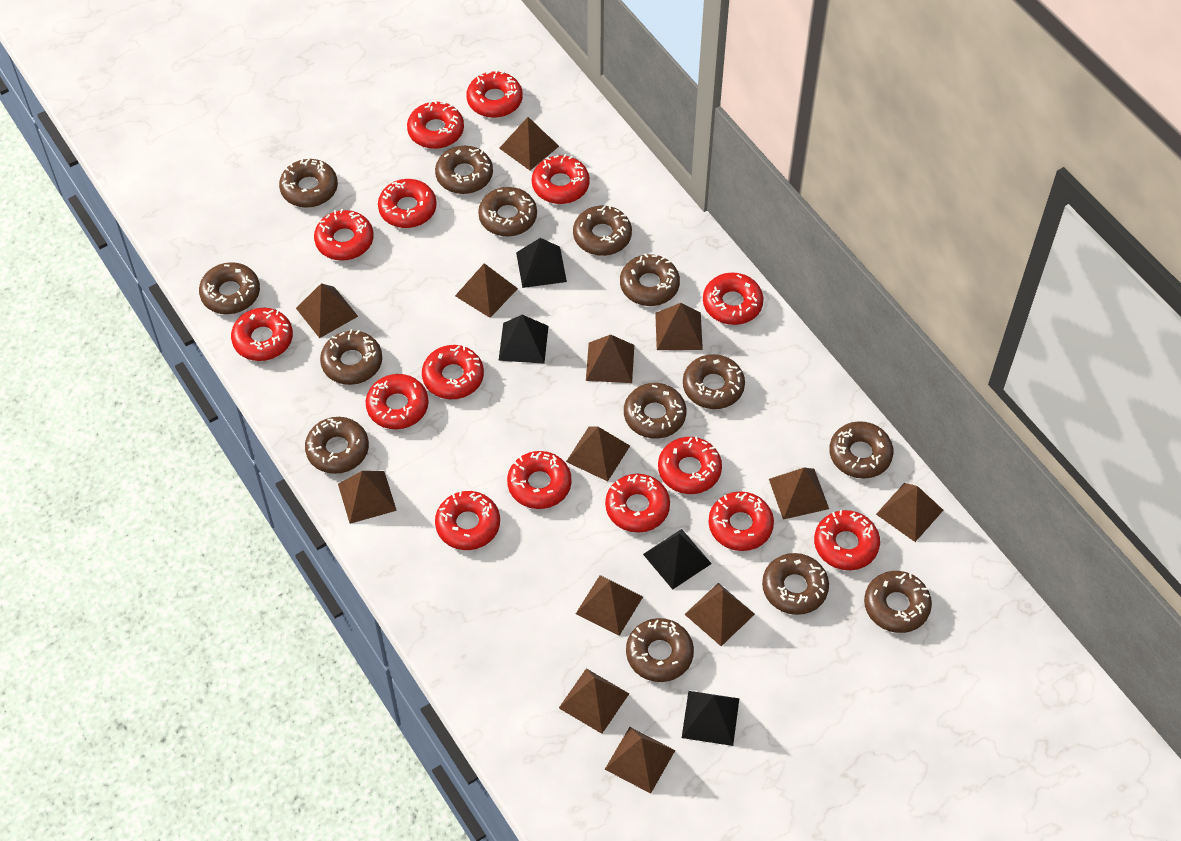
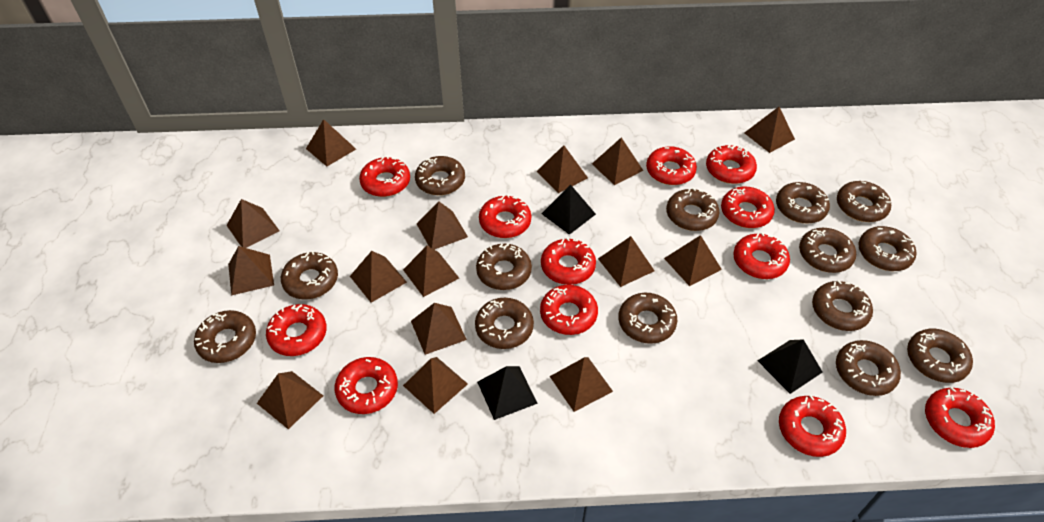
black pyramid: 4 -> 3
brown pyramid: 13 -> 15
red donut: 15 -> 12

